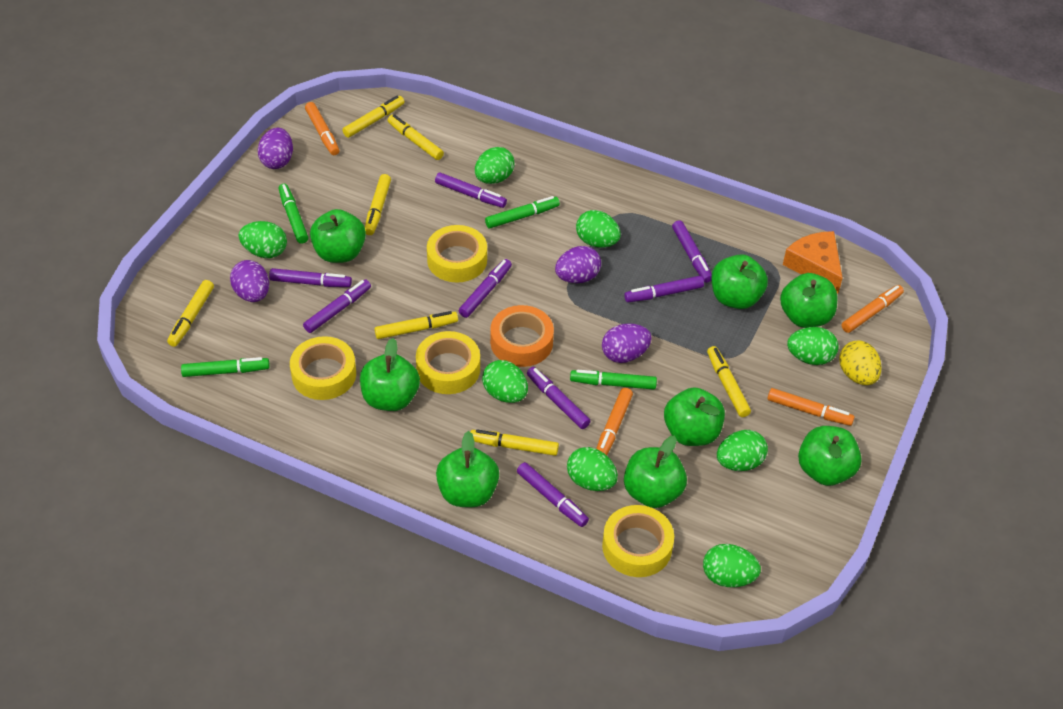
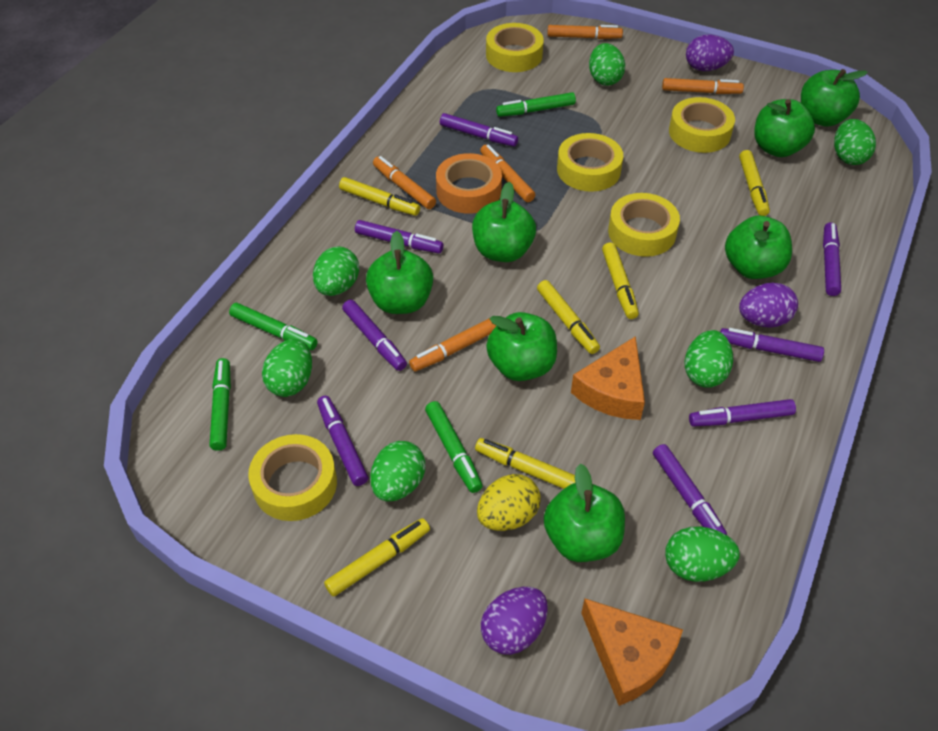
green apple: 8 -> 7
green egg: 8 -> 7
orange cheese: 1 -> 2
orange marker: 4 -> 5
purple egg: 4 -> 3
yellow marker: 7 -> 6
yellow tape: 4 -> 5

